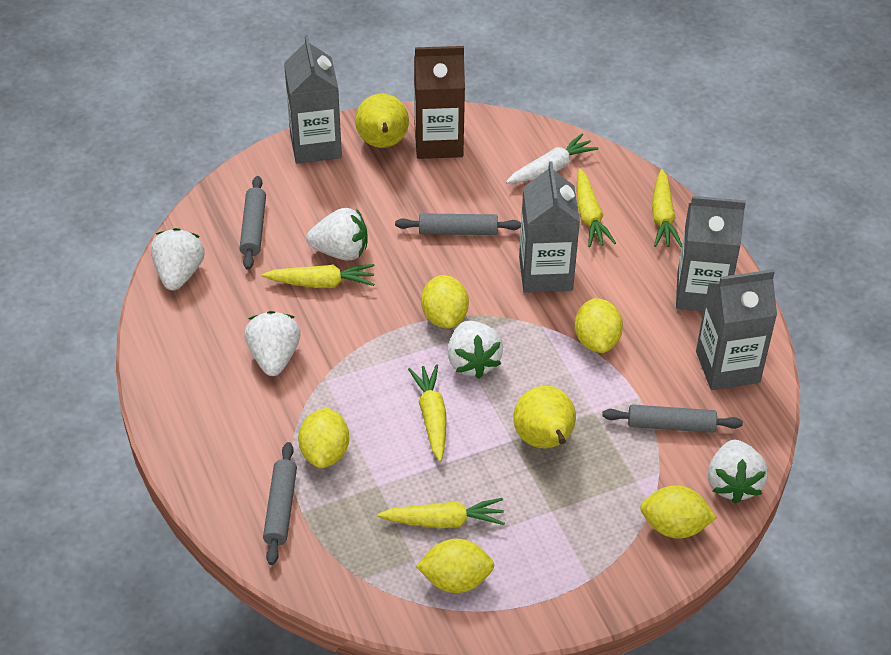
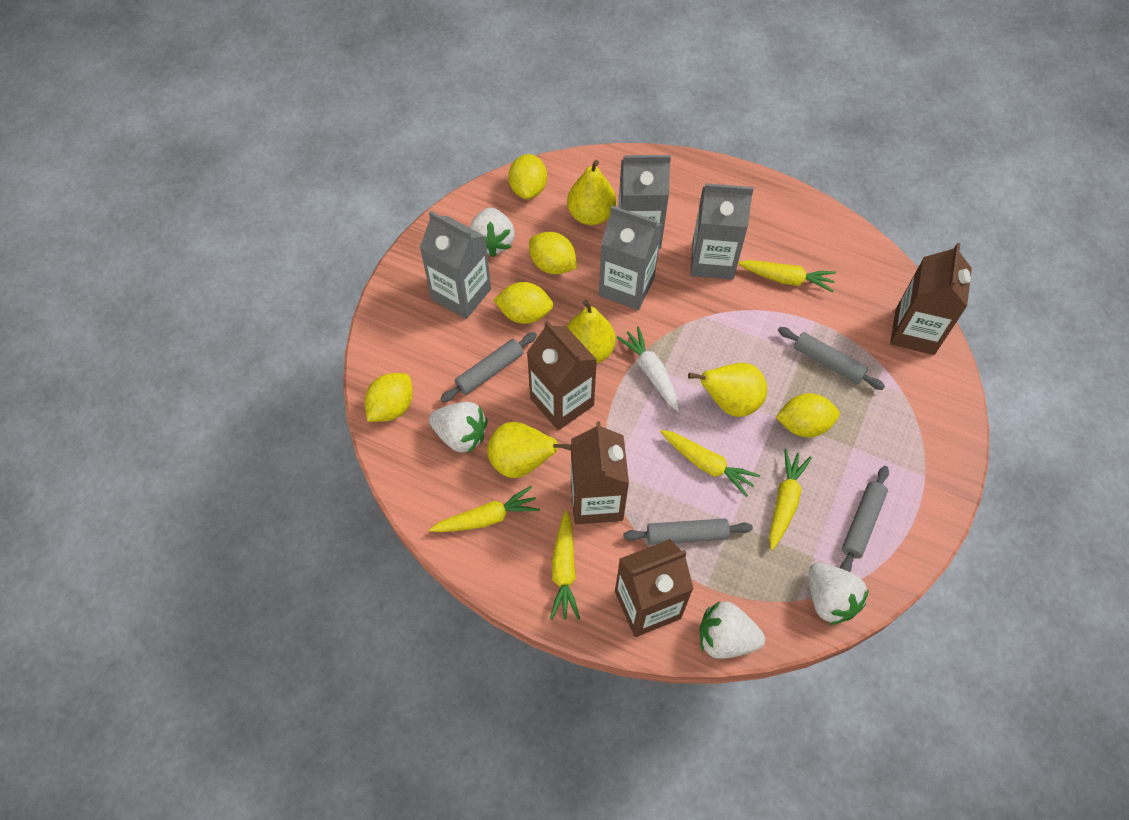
brown carton: 1 -> 4
white strawberry: 5 -> 4
yellow pear: 2 -> 4

